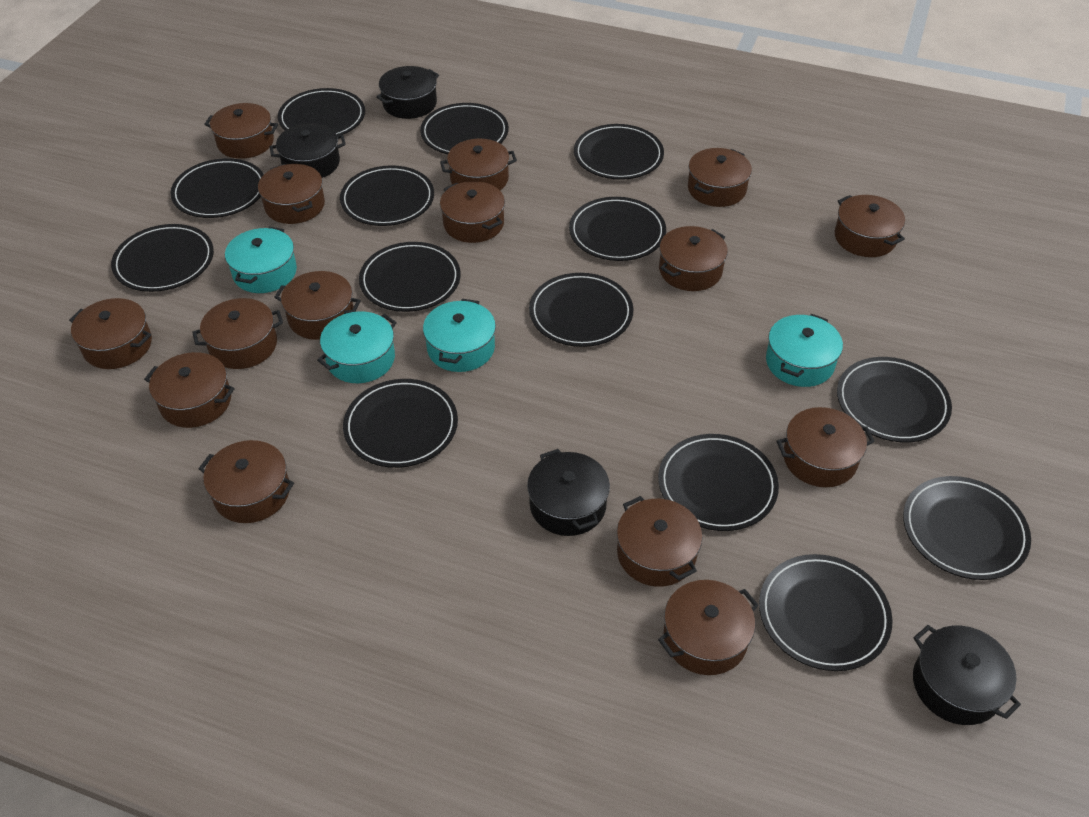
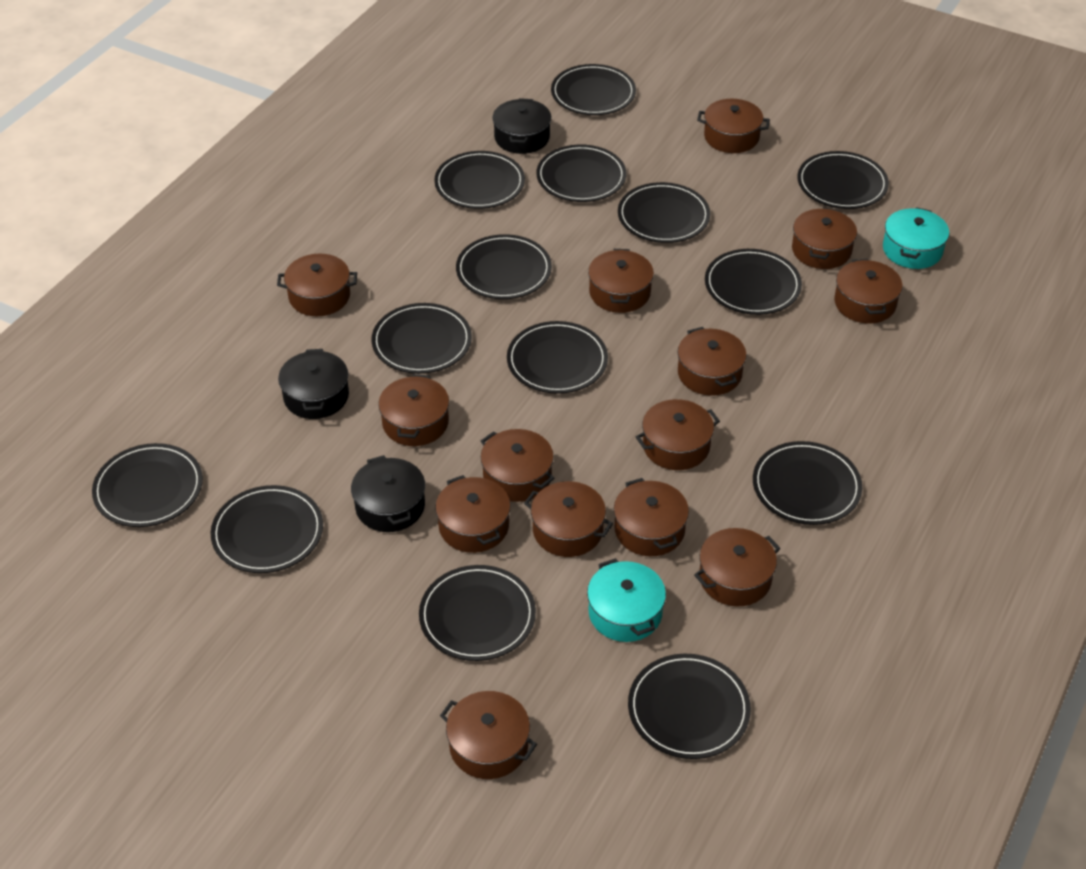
black pot: 4 -> 3
brown pot: 15 -> 14
turquoise pot: 4 -> 2

